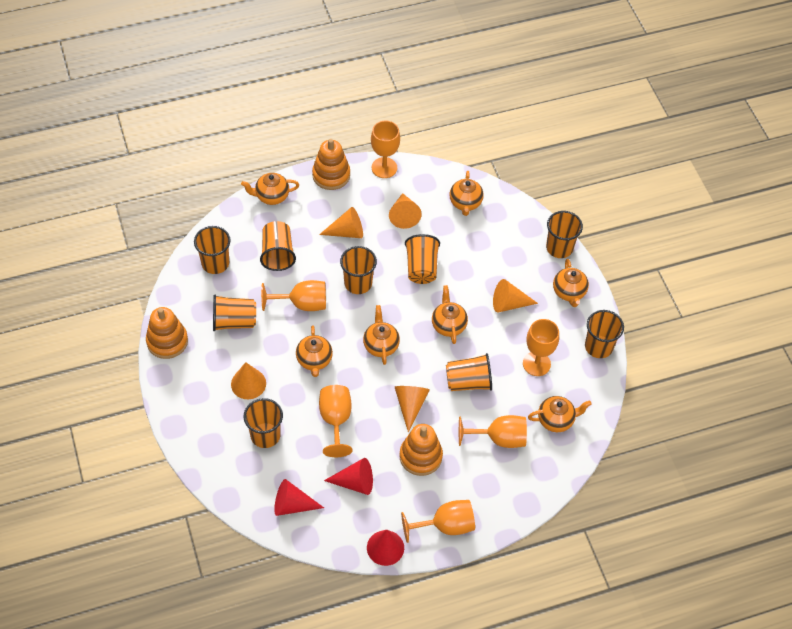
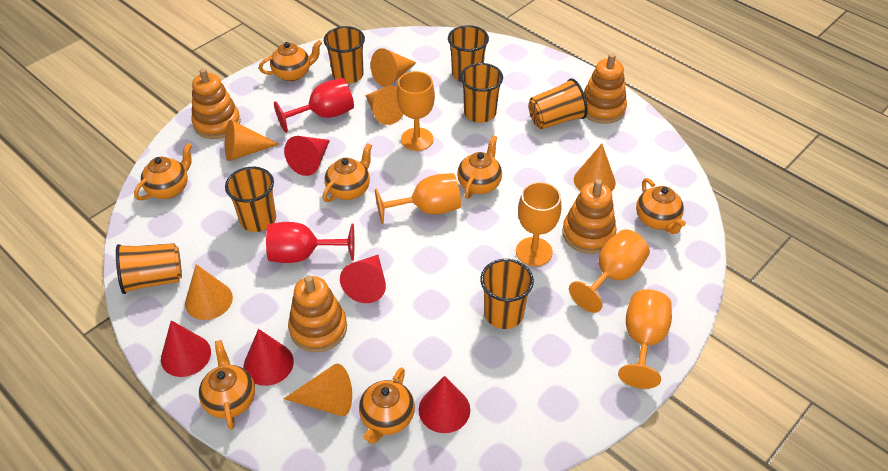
orange cone: 5 -> 6
orange cup: 9 -> 7
orange goblet: 6 -> 5
orange stacking toy: 3 -> 4
red cone: 3 -> 5
red goblet: 0 -> 2

